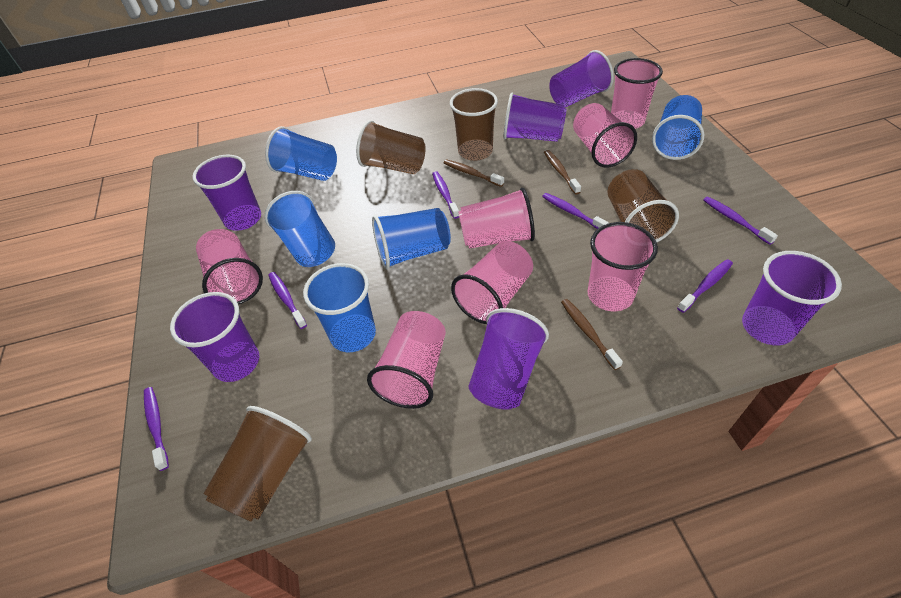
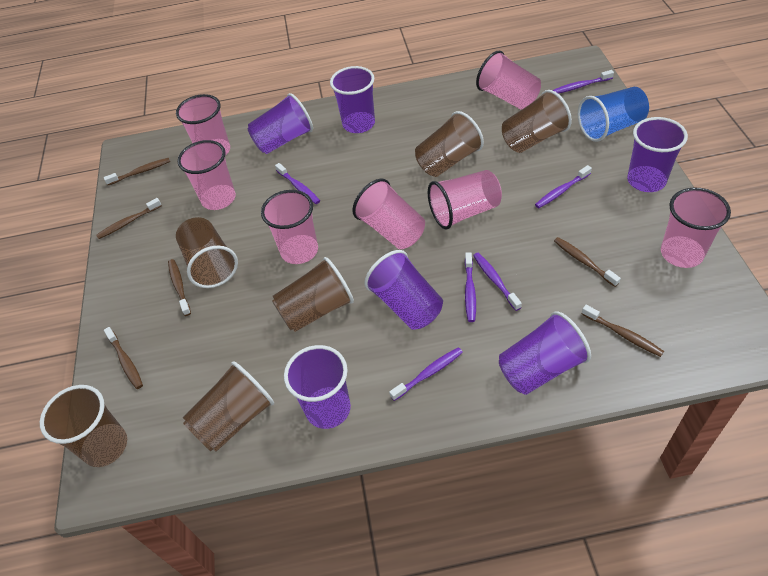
blue cup: 5 -> 1
brown cup: 4 -> 6
brown toothbrush: 3 -> 6

